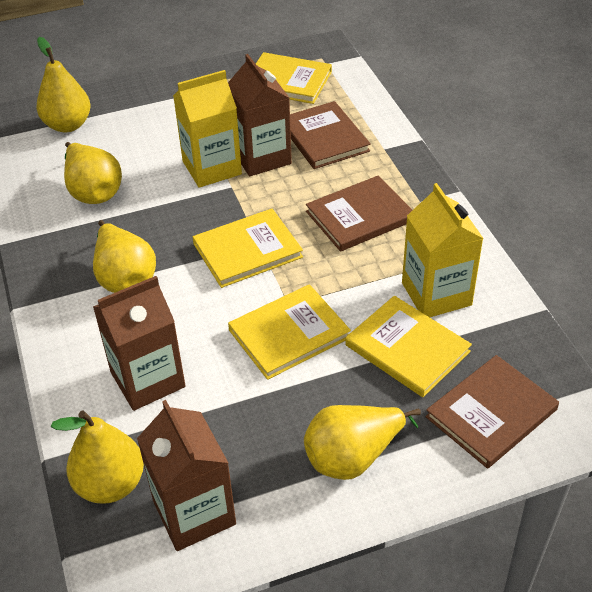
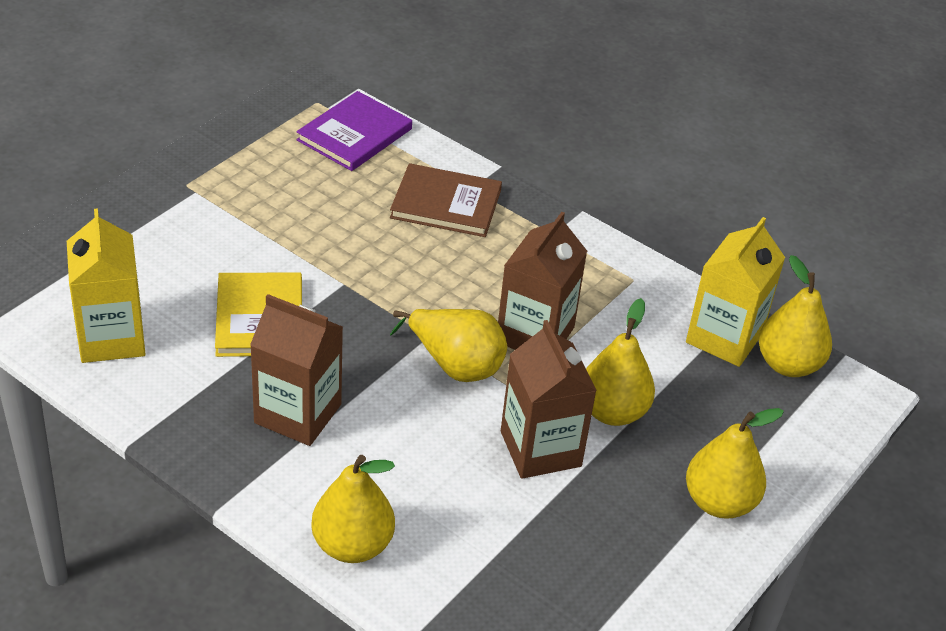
brown book: 3 -> 1
purple book: 0 -> 1
yellow book: 4 -> 1

